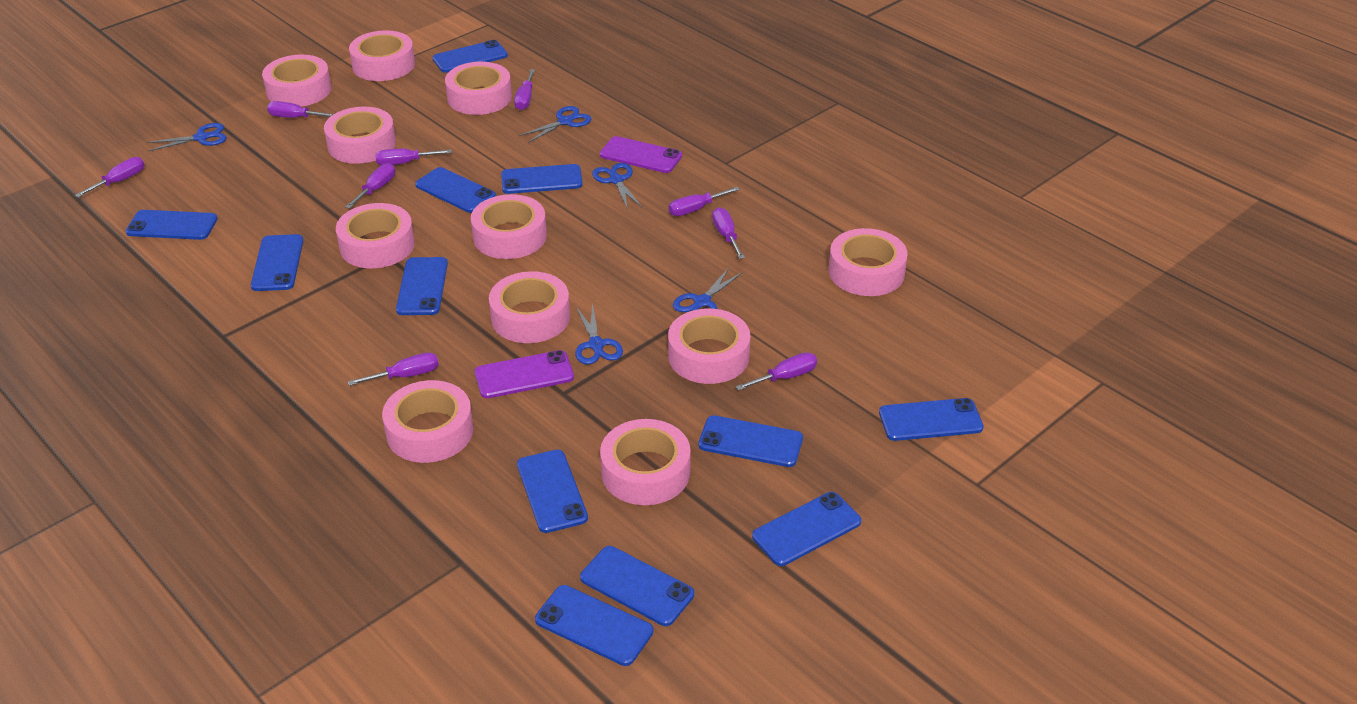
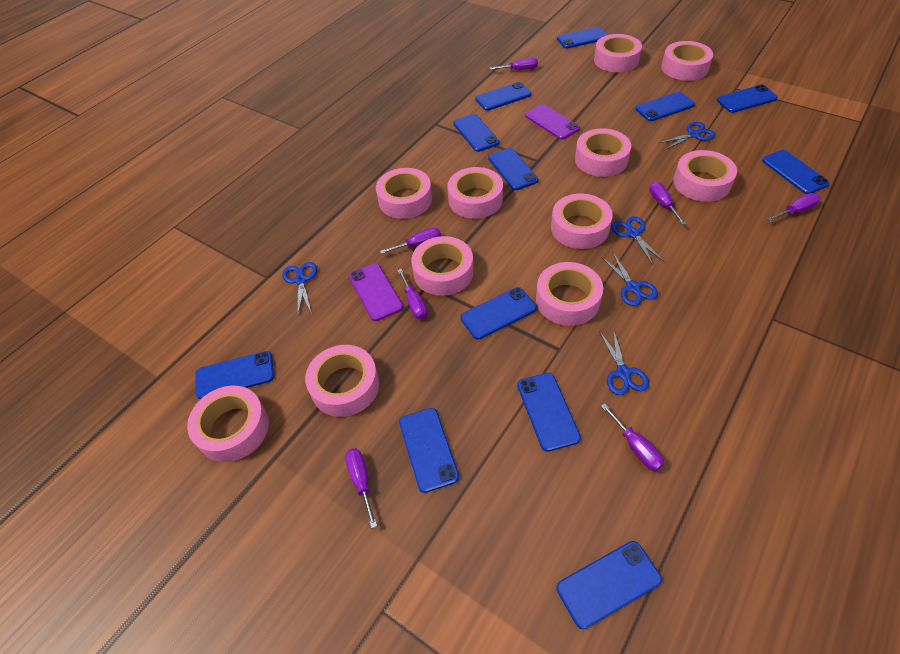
purple screwdriver: 9 -> 7

